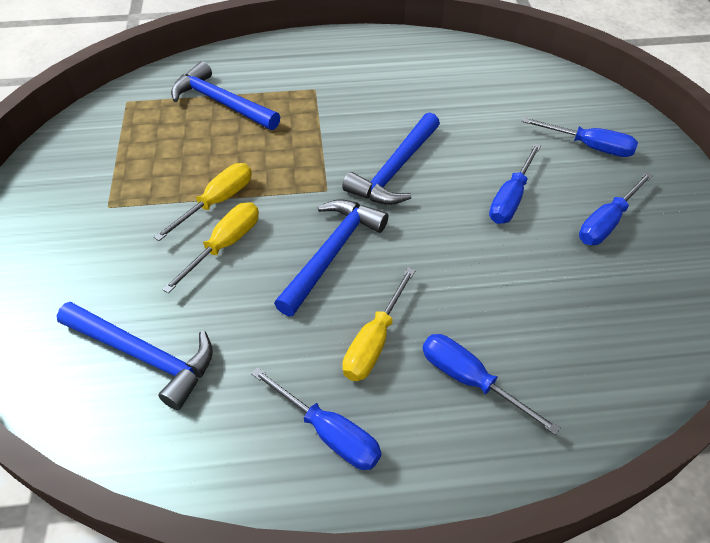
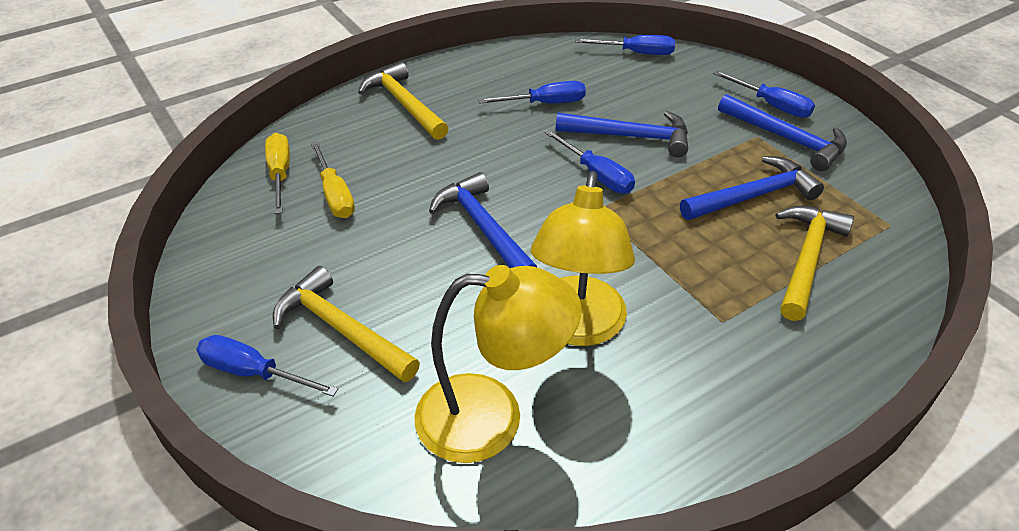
yellow hammer: 0 -> 3
yellow lamp: 0 -> 2
yellow screwdriver: 3 -> 2

